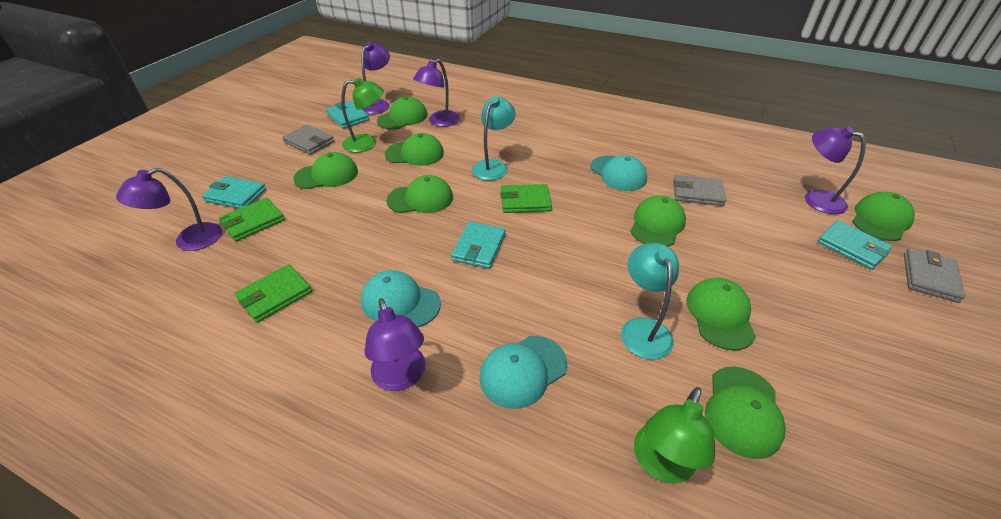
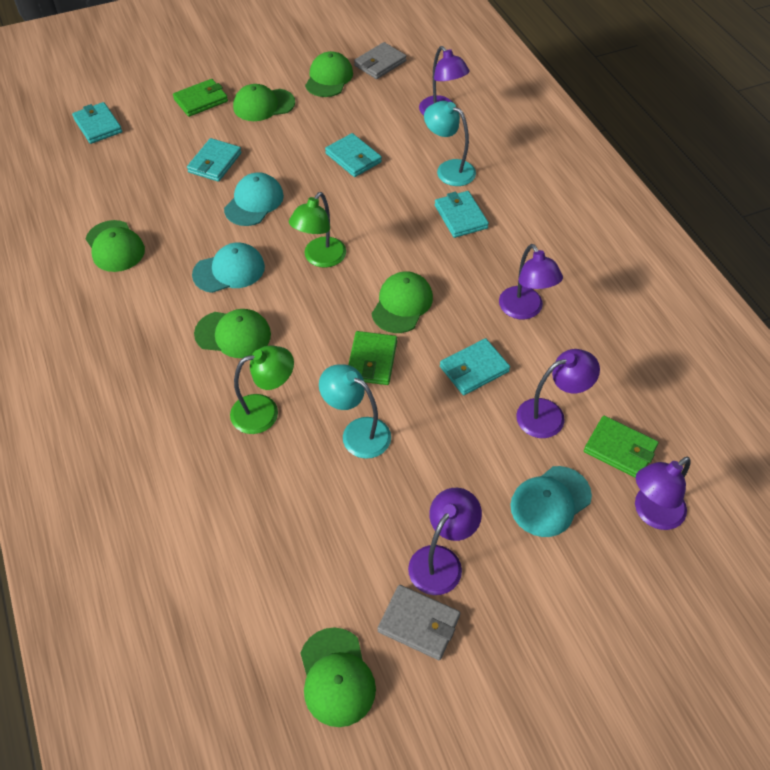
green cap: 8 -> 6
grey wallet: 3 -> 2
turquoise wallet: 4 -> 5

